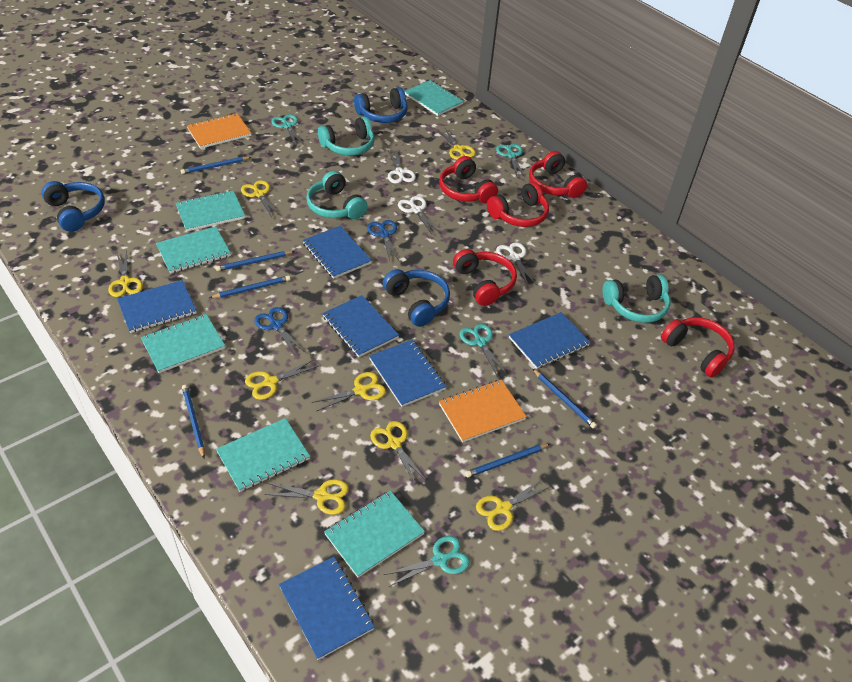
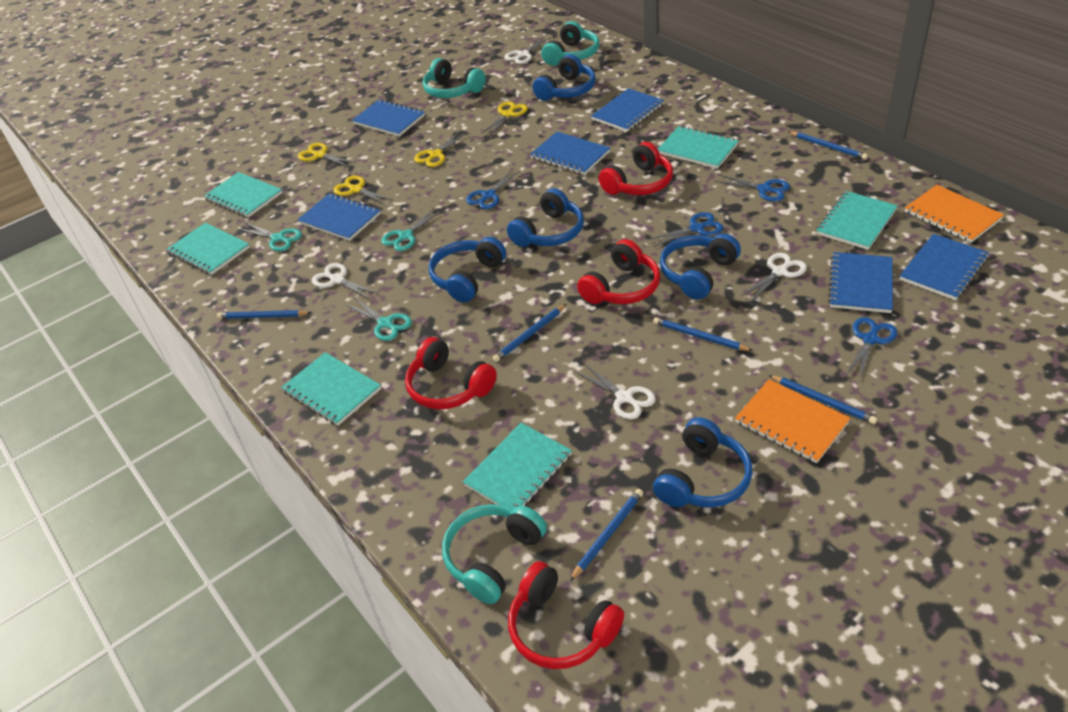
blue headphones: 3 -> 5
blue scissors: 2 -> 4
red headphones: 5 -> 4
turquoise scissors: 4 -> 3
white scissors: 3 -> 4
yellow scissors: 8 -> 4

